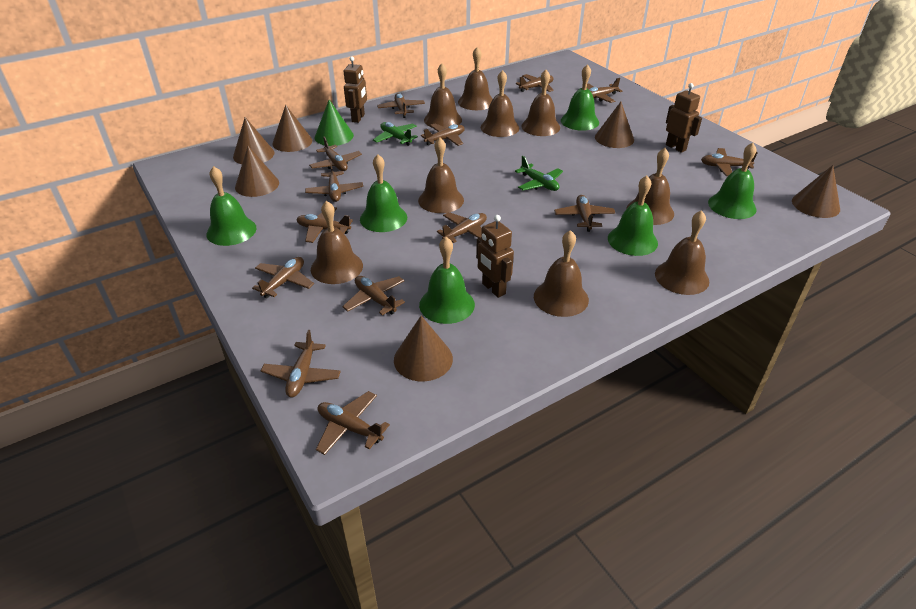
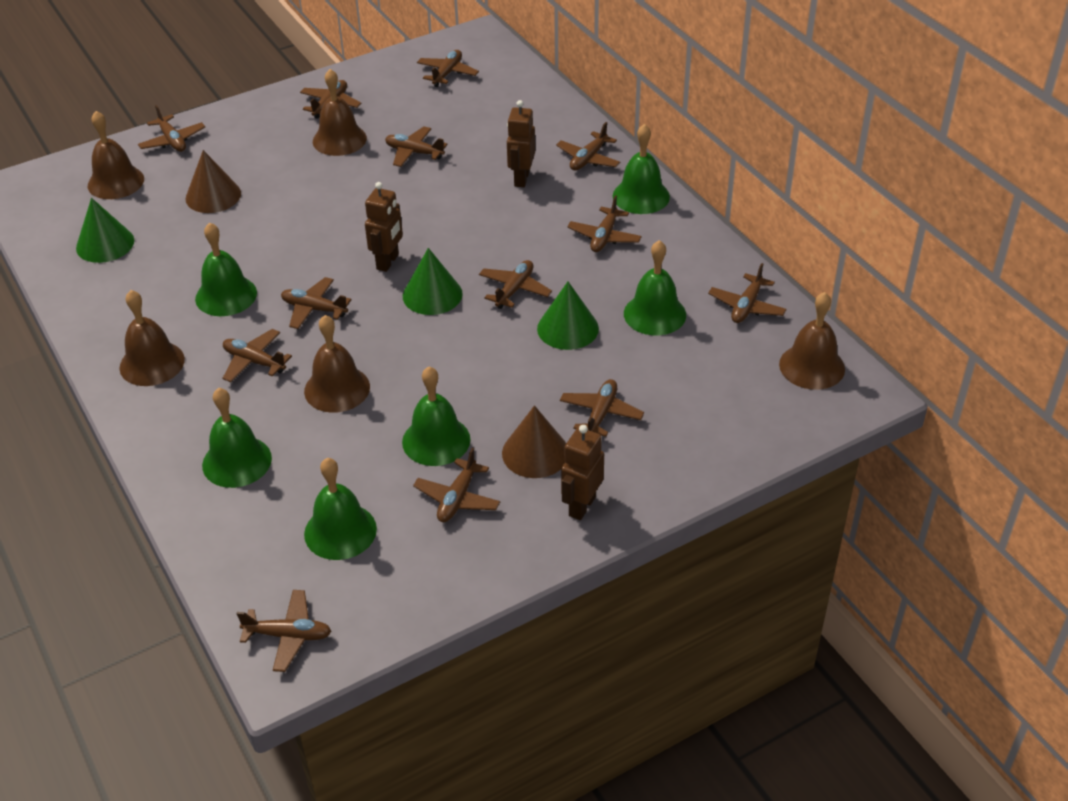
brown bell: 9 -> 5
brown cone: 6 -> 2
brown plane: 14 -> 13
green cone: 1 -> 3
green plane: 2 -> 0

